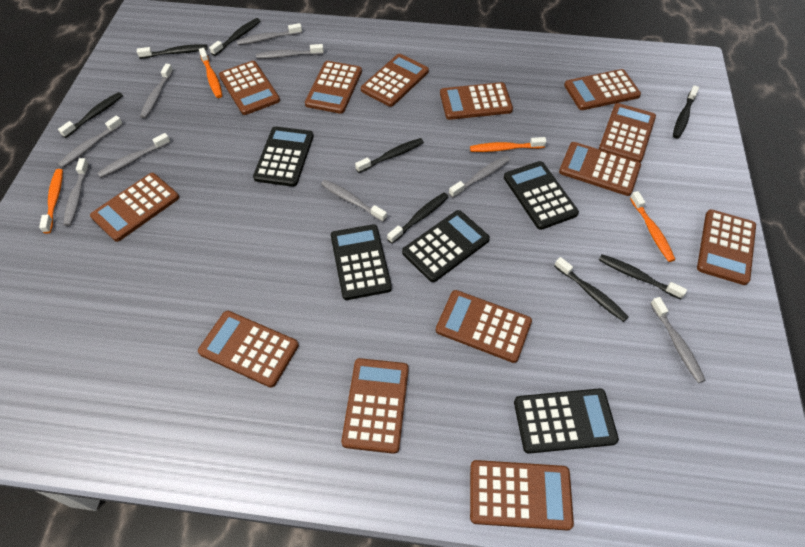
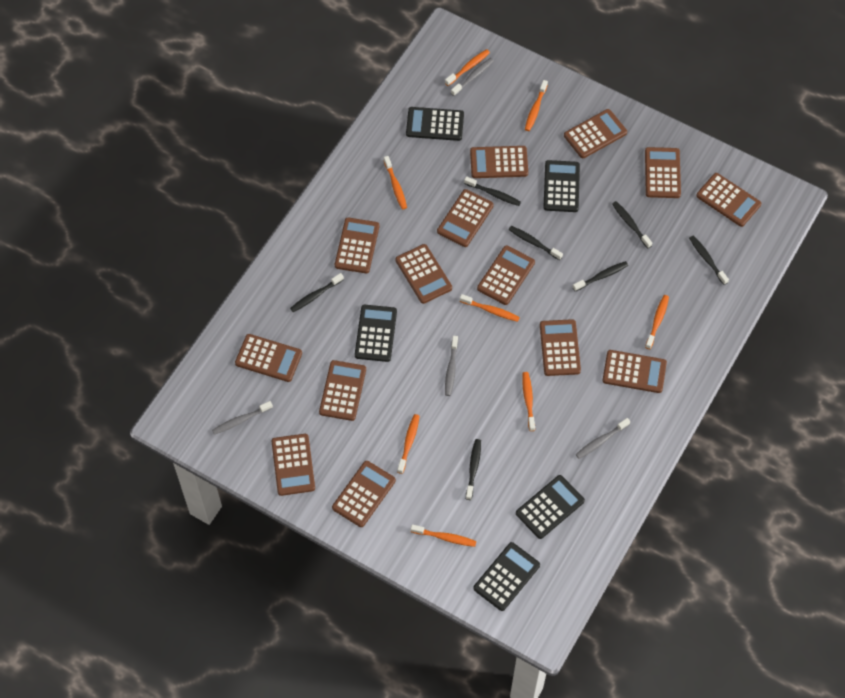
black toothbrush: 8 -> 7
brown calculator: 13 -> 14
grey toothbrush: 9 -> 4
orange toothbrush: 4 -> 8

